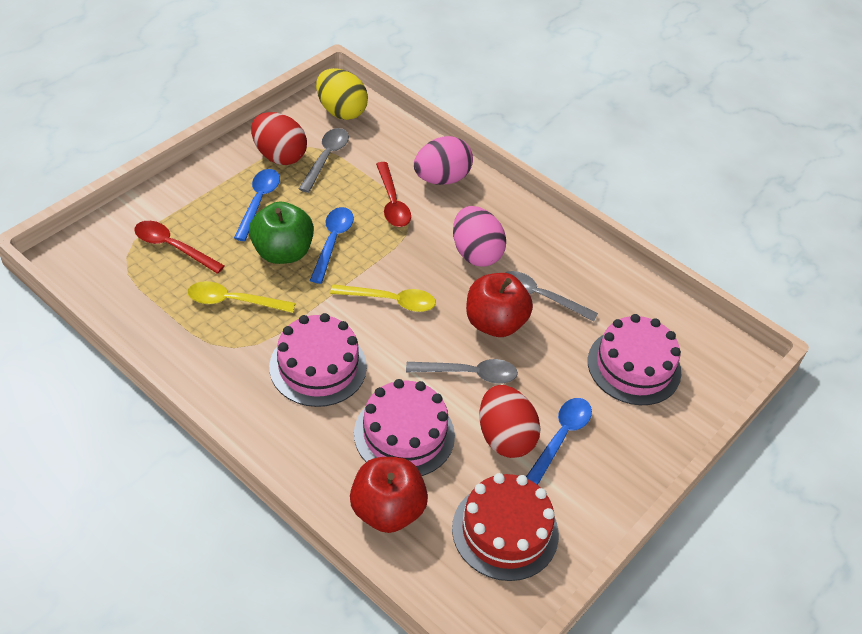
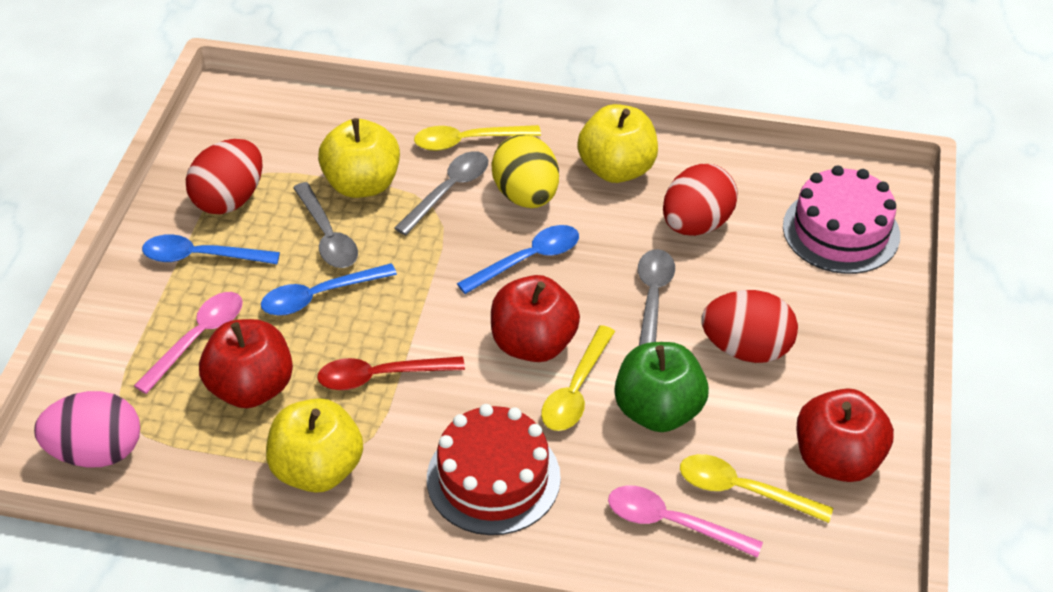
pink cake: 3 -> 1
pink egg: 2 -> 1
pink spoon: 0 -> 2
red apple: 2 -> 3
red egg: 2 -> 3
red spoon: 2 -> 1
yellow apple: 0 -> 3
yellow spoon: 2 -> 3

